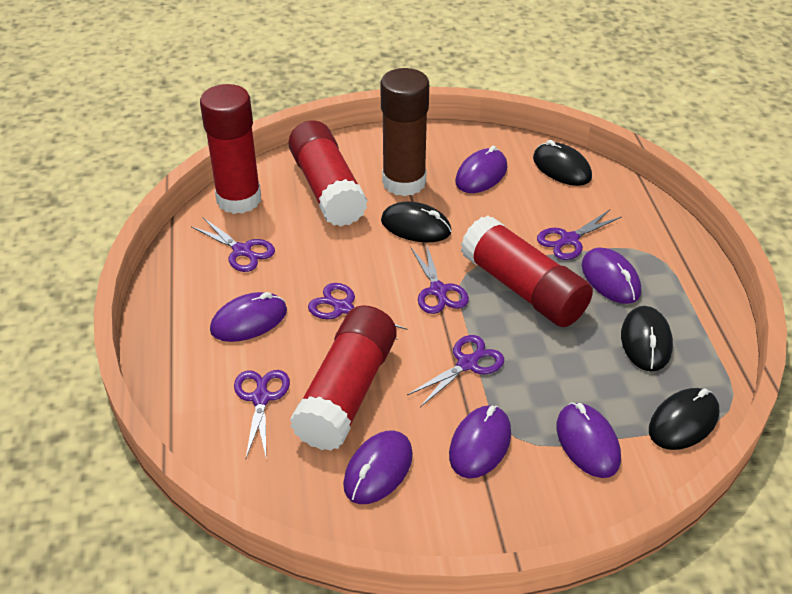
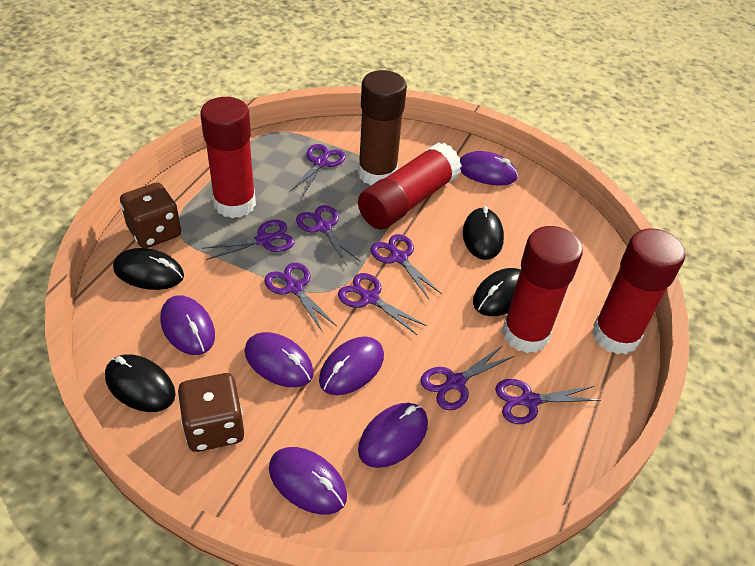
brown dice: 0 -> 2
purple scissors: 6 -> 8

